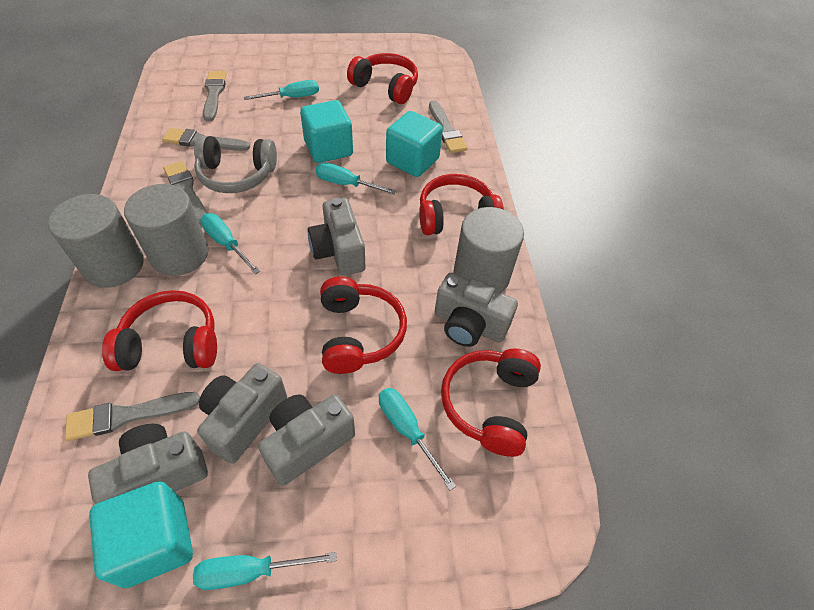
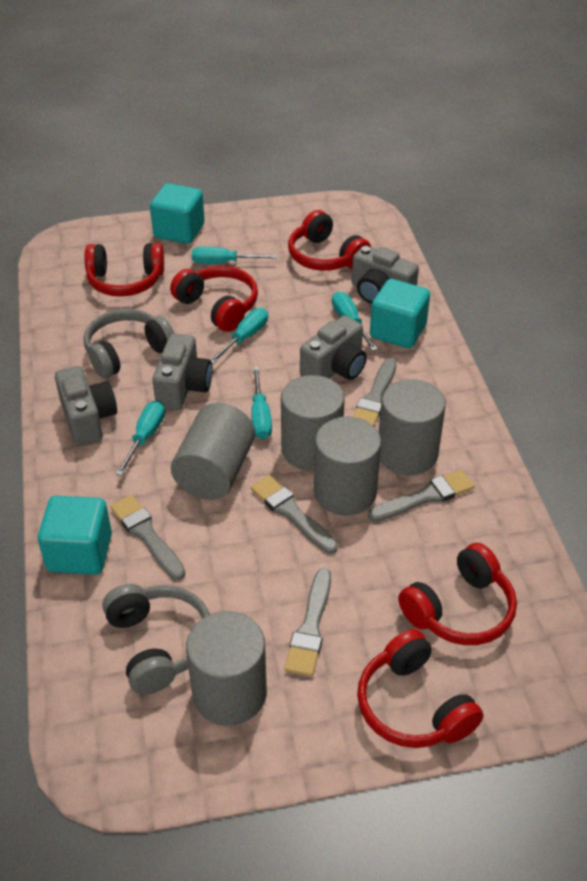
grey camera: 5 -> 4
grey cylinder: 3 -> 5
grey headphones: 1 -> 2

